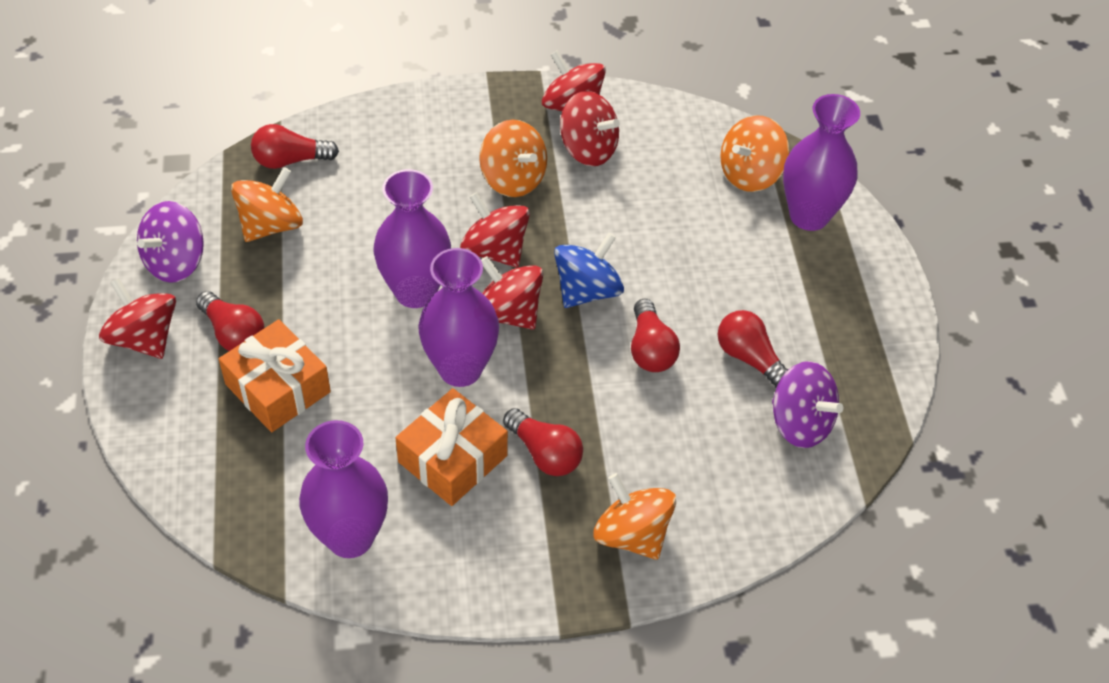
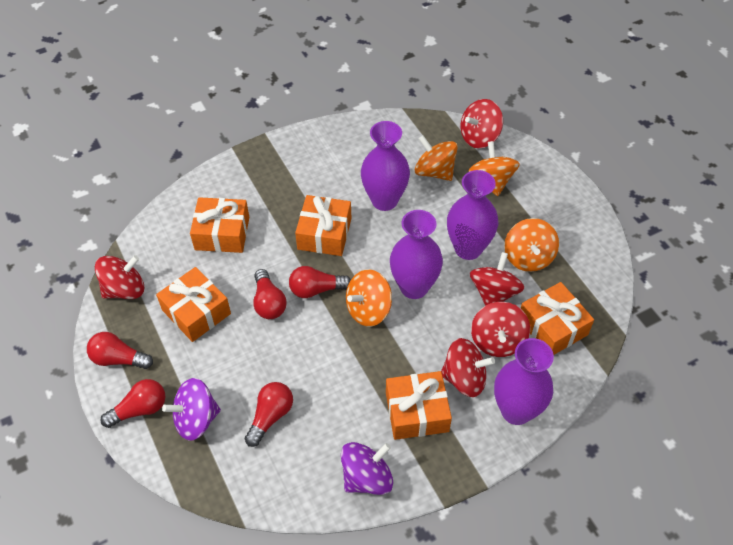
blue spinning top: 1 -> 0
orange gift: 2 -> 5

